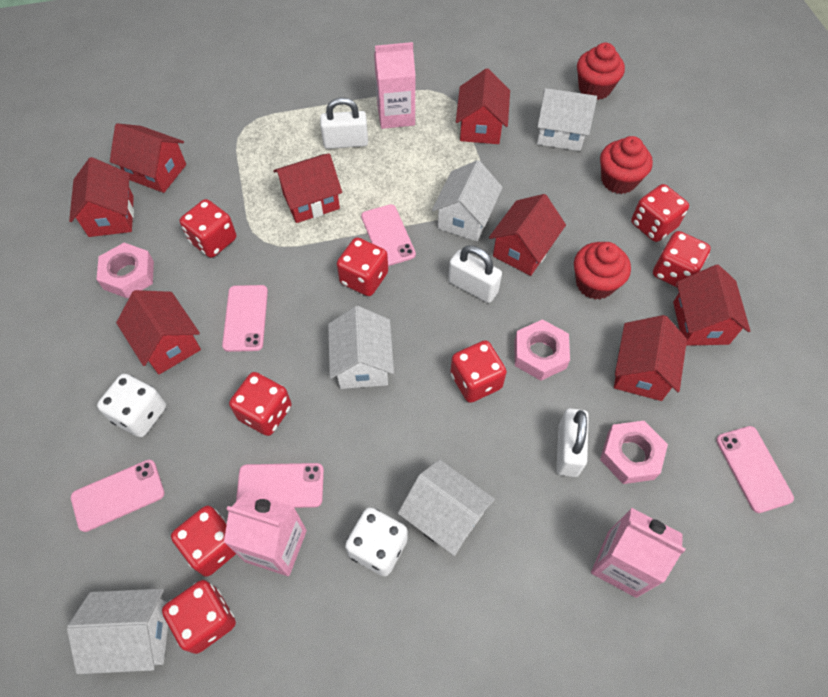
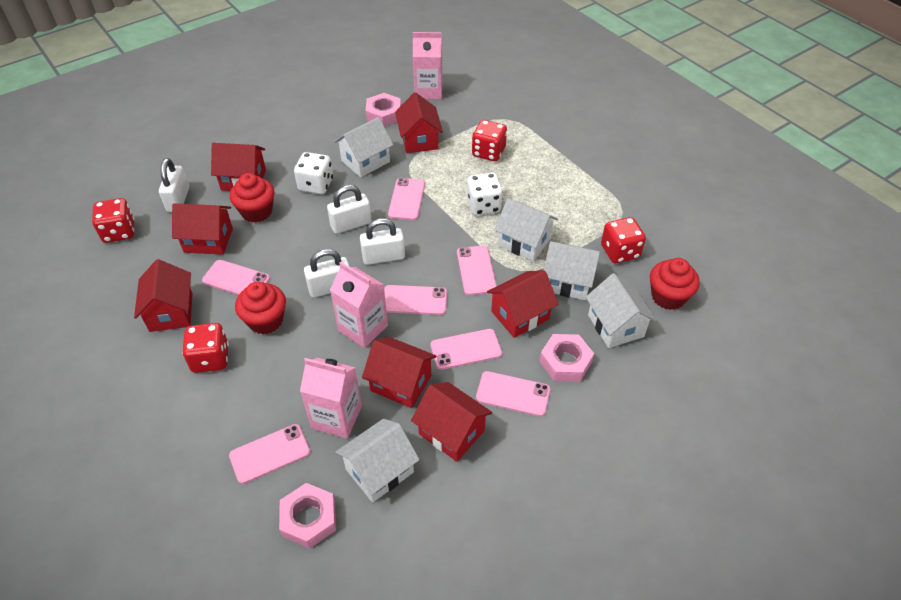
pink phone: 5 -> 7
red dice: 8 -> 4
red house: 8 -> 7
white padlock: 3 -> 4

